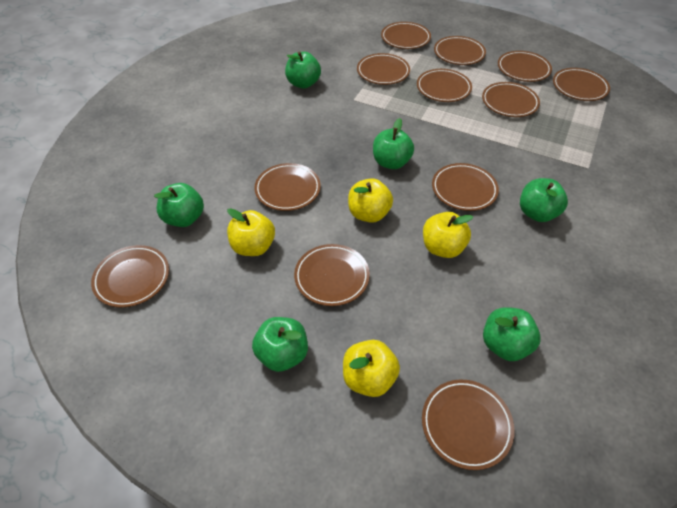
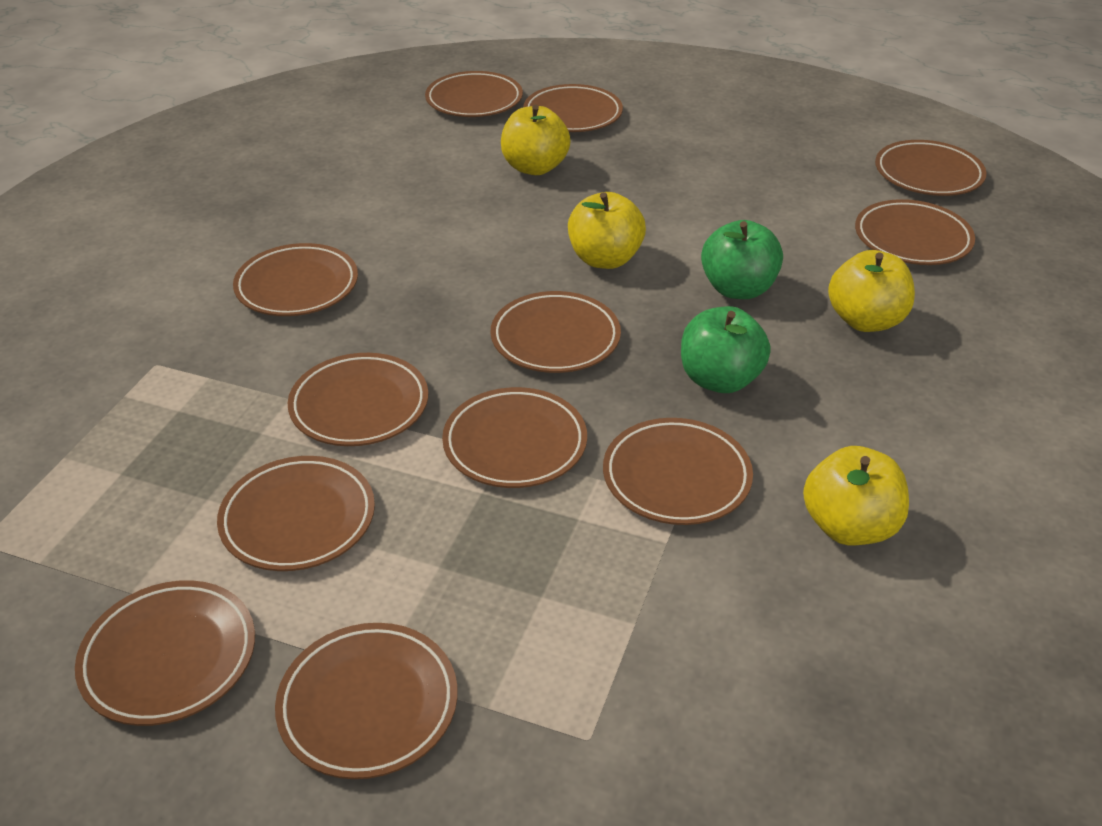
green apple: 6 -> 2

